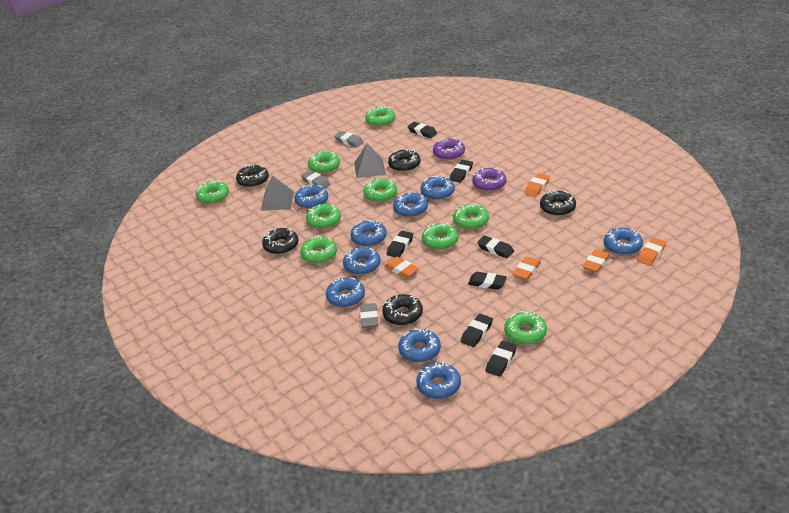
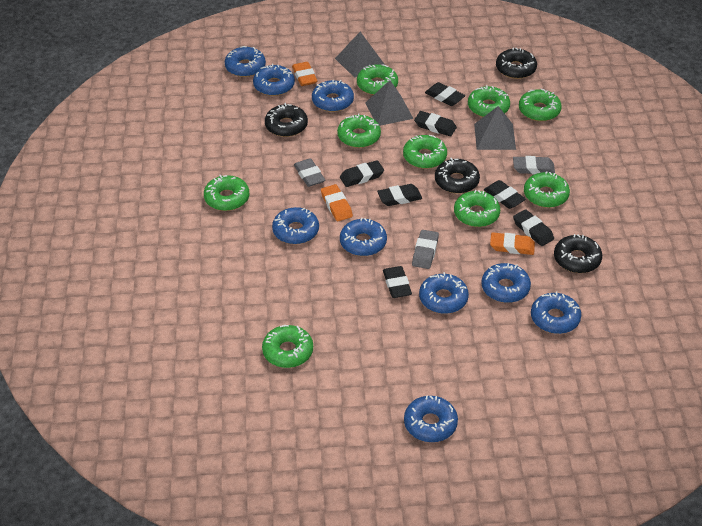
black donut: 5 -> 4
grey pyramid: 2 -> 3
orange eraser: 5 -> 3
purple donut: 2 -> 0

